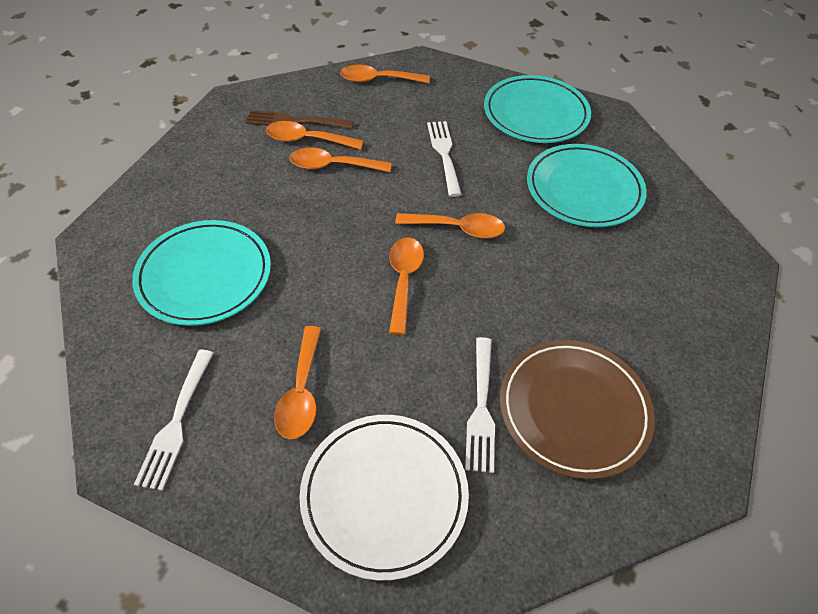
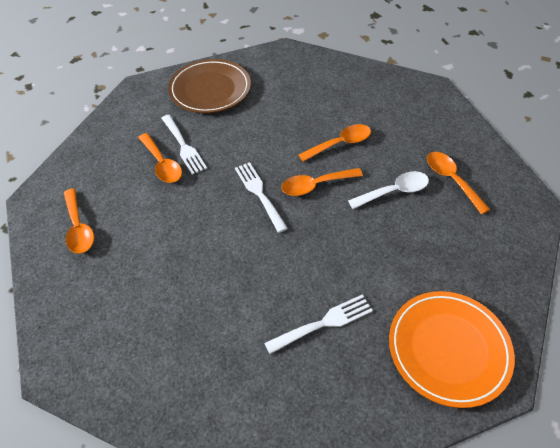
brown fork: 1 -> 0
orange plate: 0 -> 1
orange spoon: 6 -> 5
turquoise plate: 3 -> 0
white plate: 1 -> 0
white spoon: 0 -> 1

